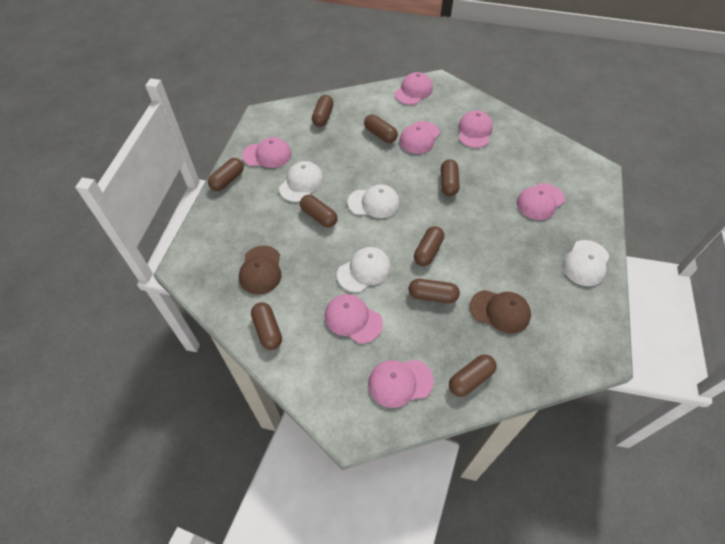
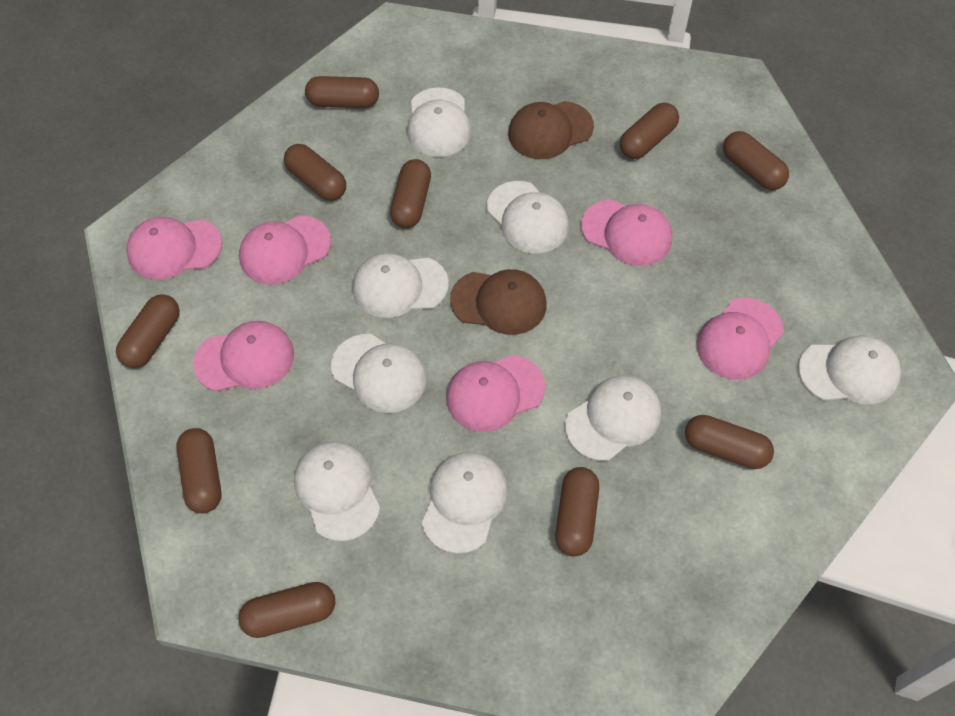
brown capsule: 9 -> 10
pink cap: 7 -> 6
white cap: 4 -> 8

